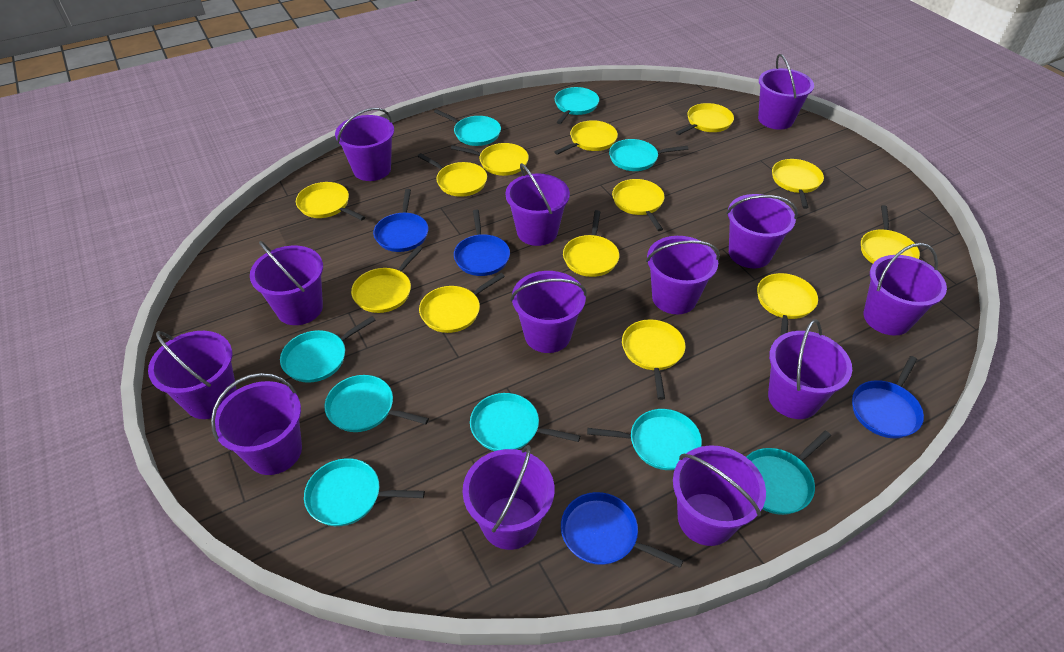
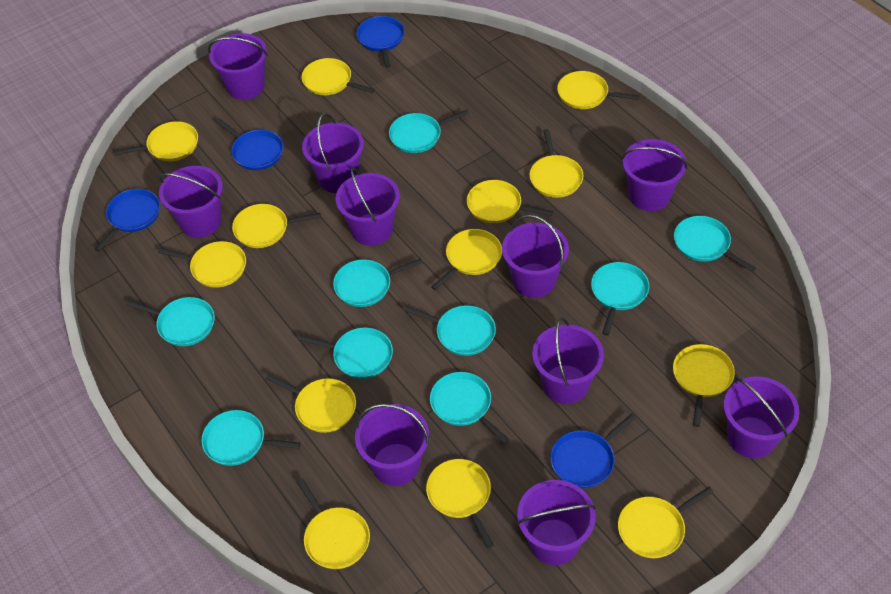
purple bucket: 13 -> 10

